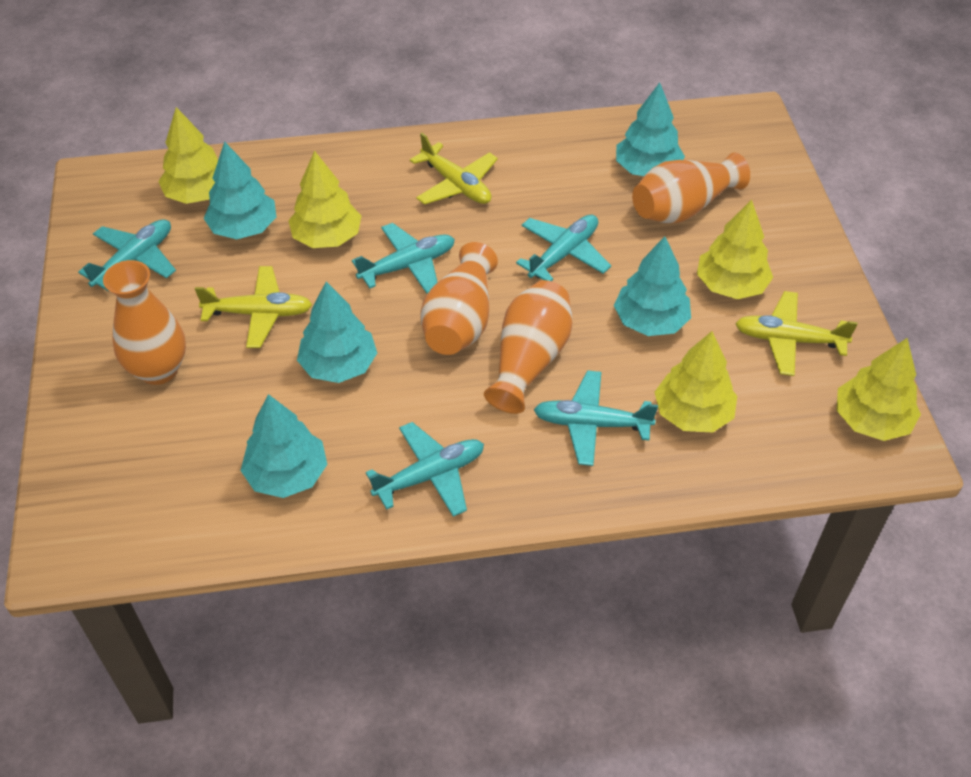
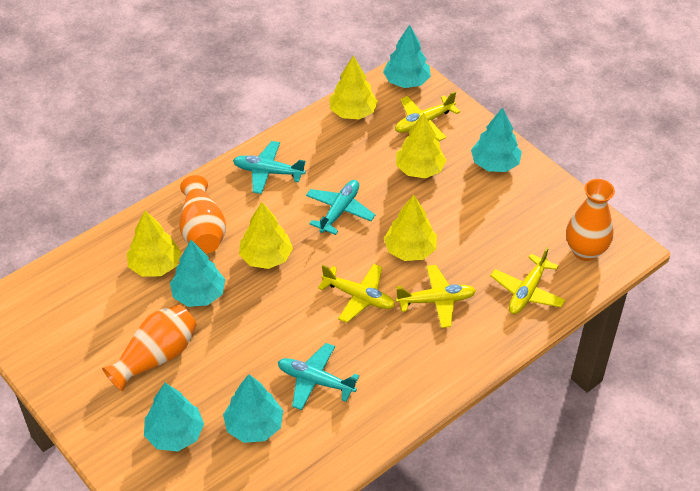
orange vase: 4 -> 3
turquoise plane: 5 -> 3
yellow plane: 3 -> 4

